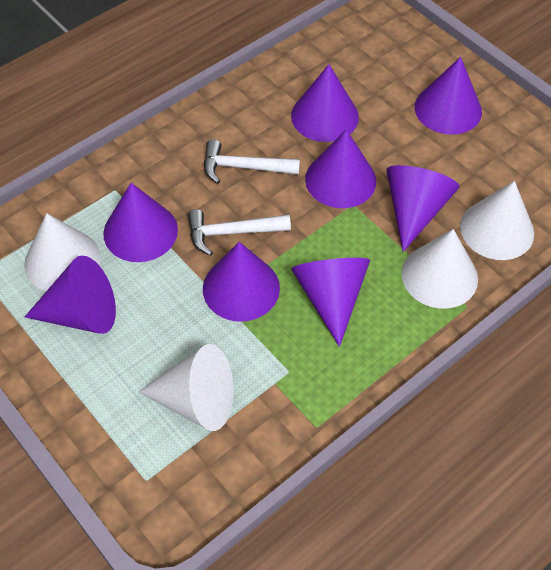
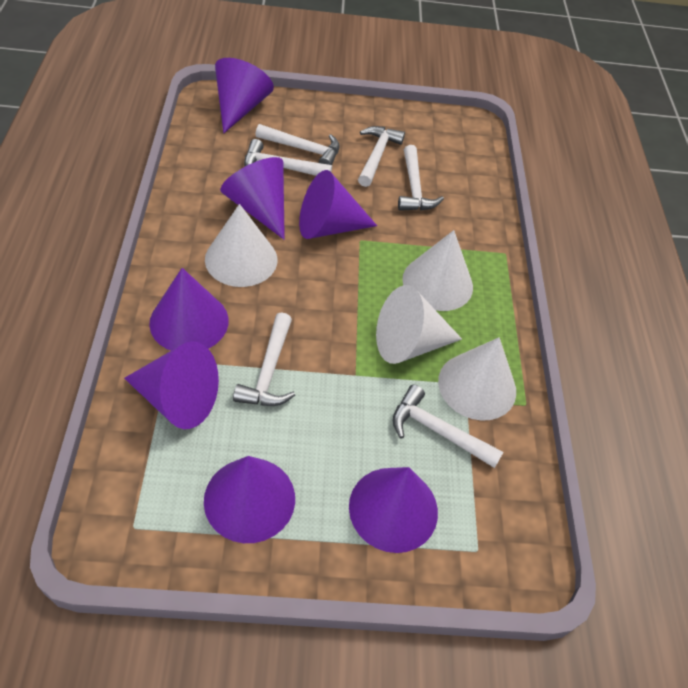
purple cone: 8 -> 7
white hammer: 2 -> 6

